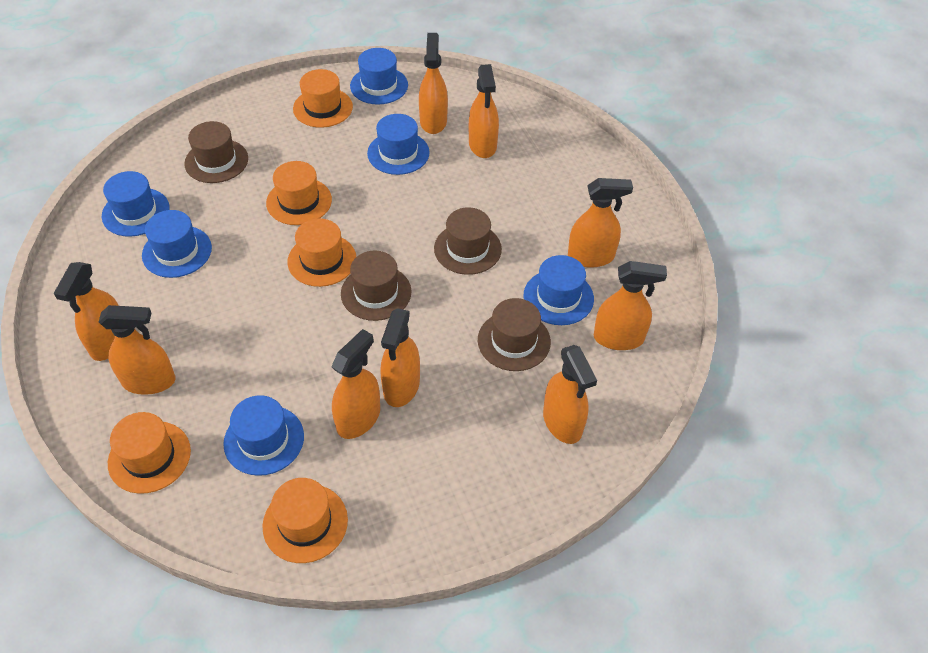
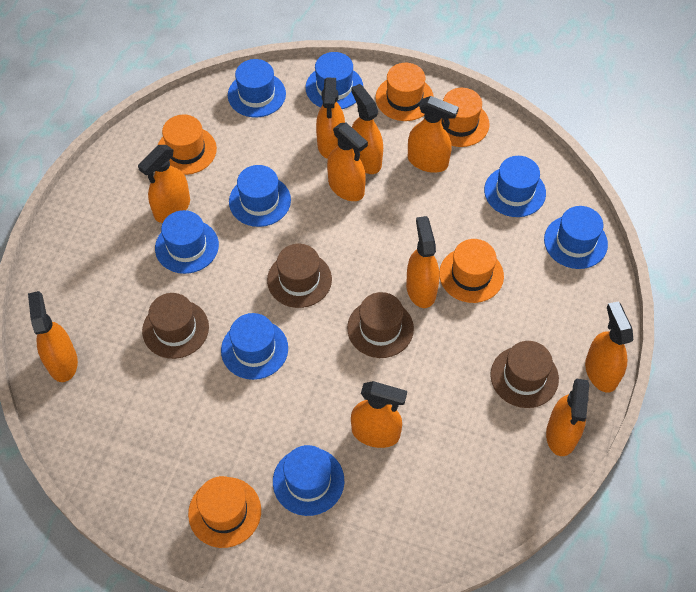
blue hat: 6 -> 8
orange spray bottle: 9 -> 10

